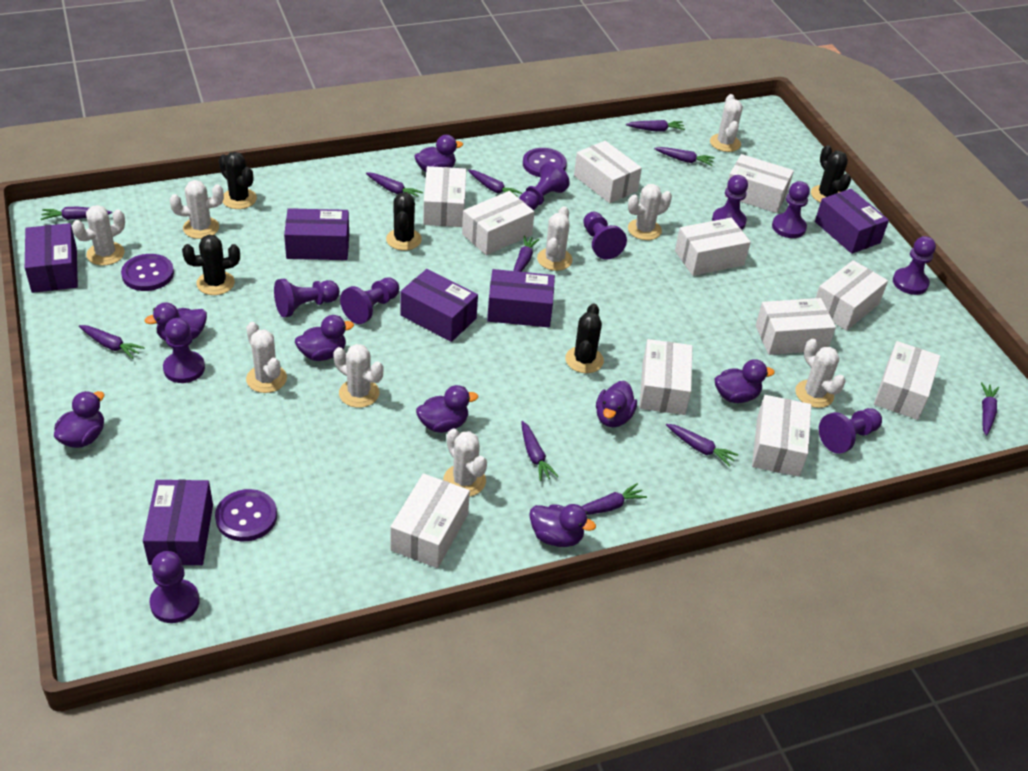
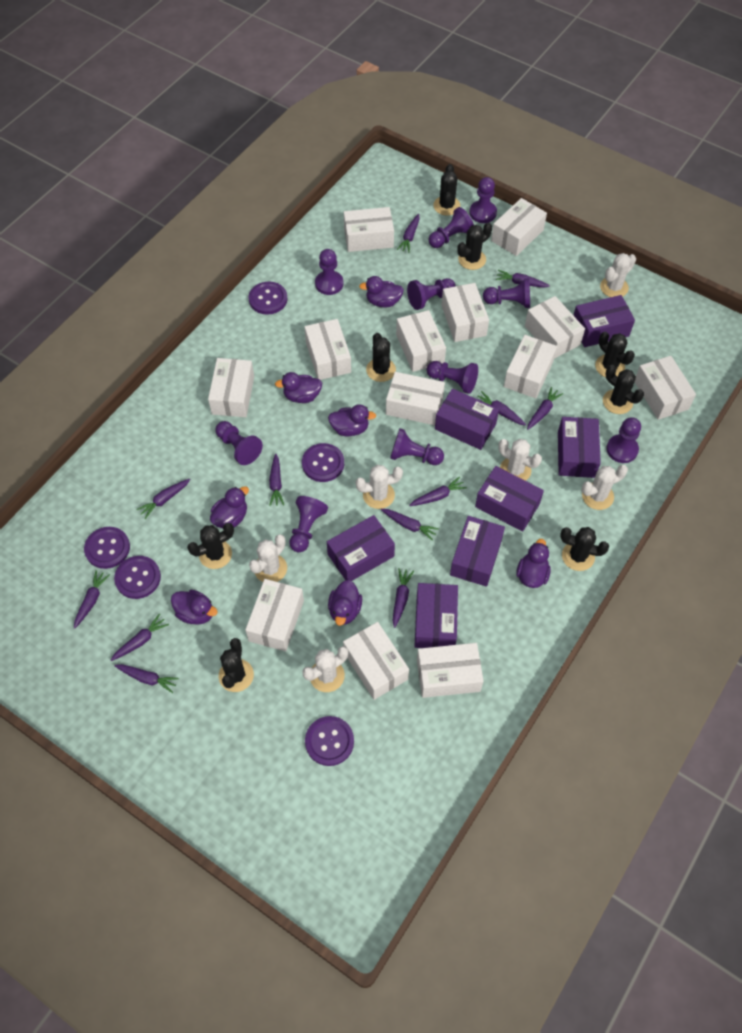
black cactus: 5 -> 8
purple box: 6 -> 7
purple button: 3 -> 5
purple carrot: 11 -> 12
purple duck: 8 -> 7
white box: 11 -> 13
white cactus: 9 -> 6

